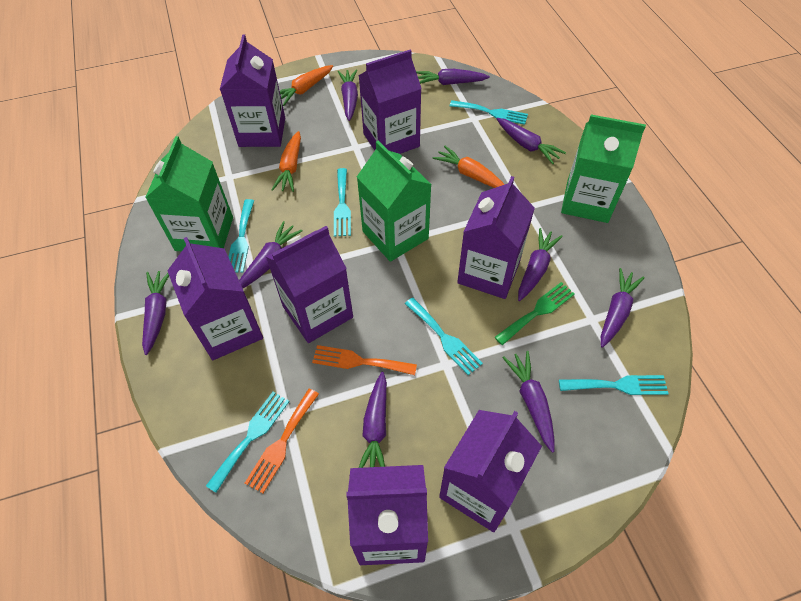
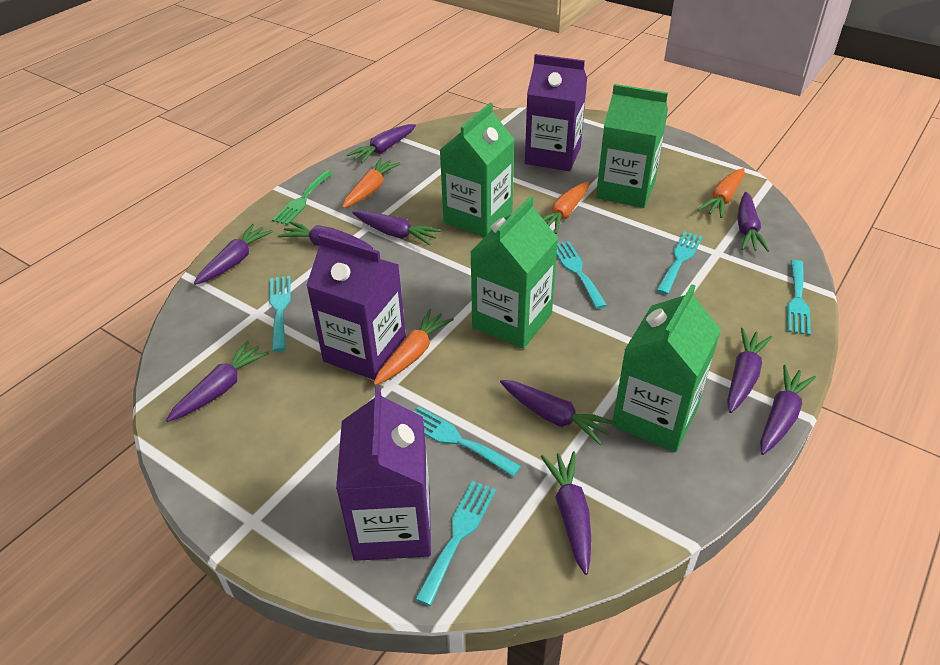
green carton: 3 -> 4
orange carrot: 3 -> 4
orange fork: 2 -> 0
purple carrot: 9 -> 10
purple carton: 7 -> 3

